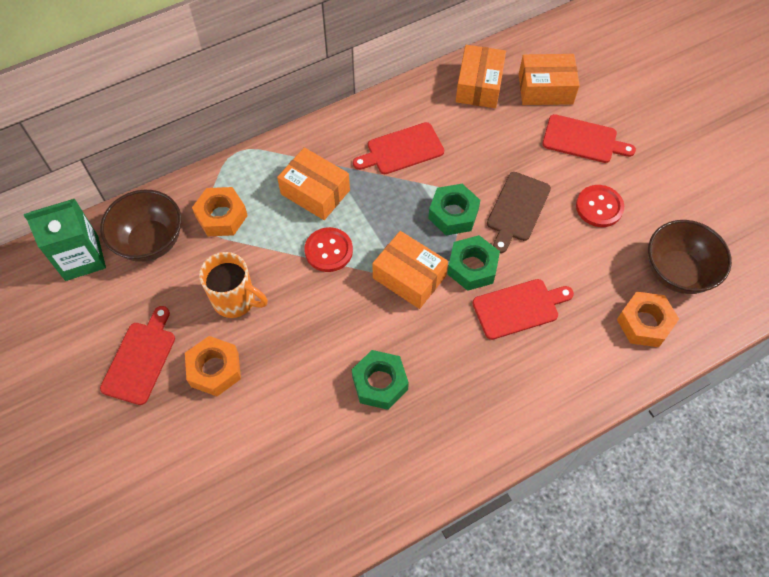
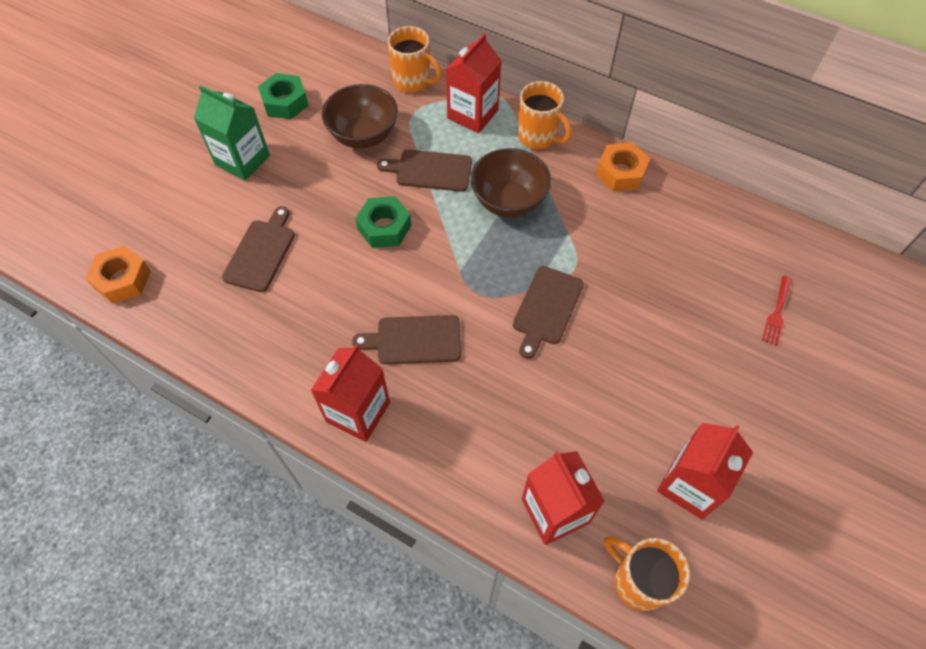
brown cutting board: 1 -> 4
green nut: 3 -> 2
orange box: 4 -> 0
orange mug: 1 -> 3
orange nut: 3 -> 2
red button: 2 -> 0
red carton: 0 -> 4
red cutting board: 4 -> 0
red fork: 0 -> 1

